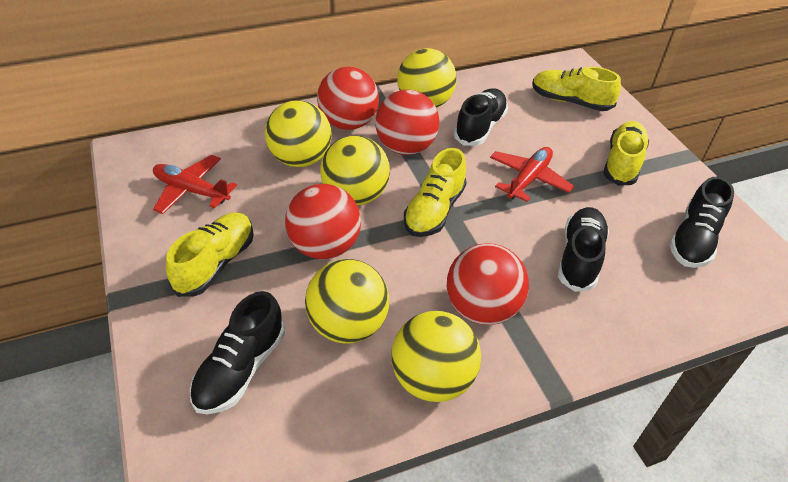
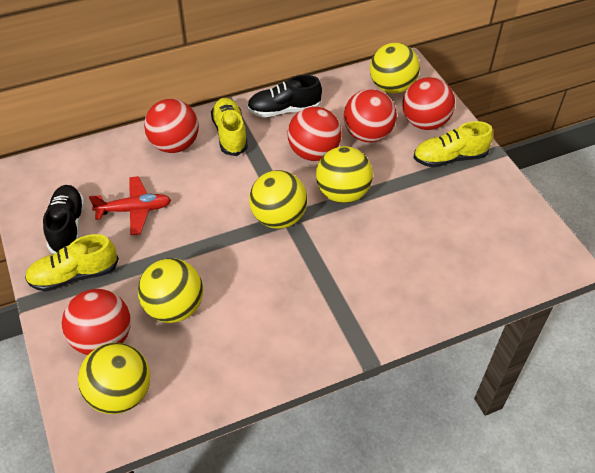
black shoe: 4 -> 2
red ball: 4 -> 5
red plane: 2 -> 1
yellow shoe: 4 -> 3

